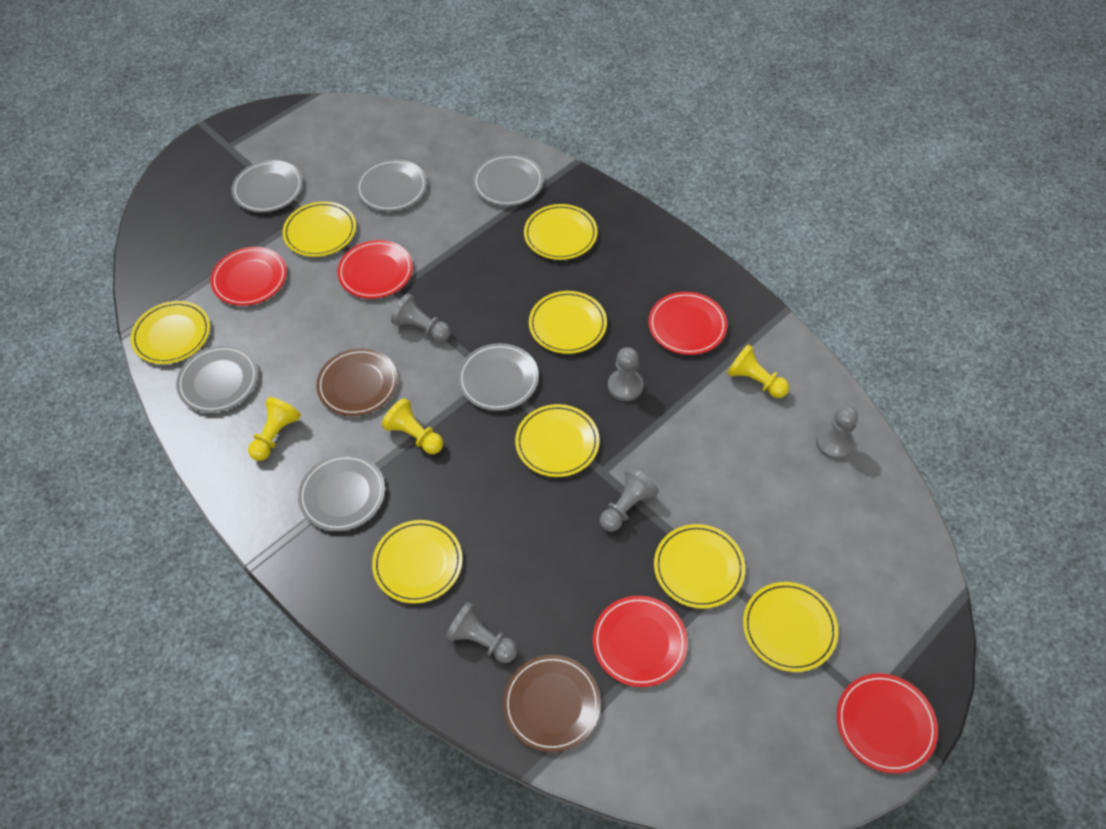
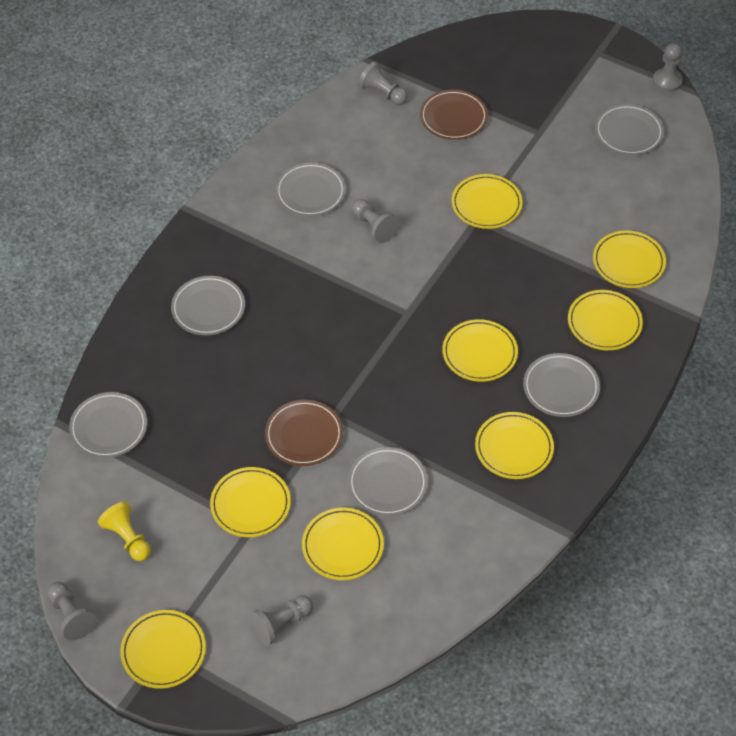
red plate: 5 -> 0
yellow pawn: 3 -> 1

